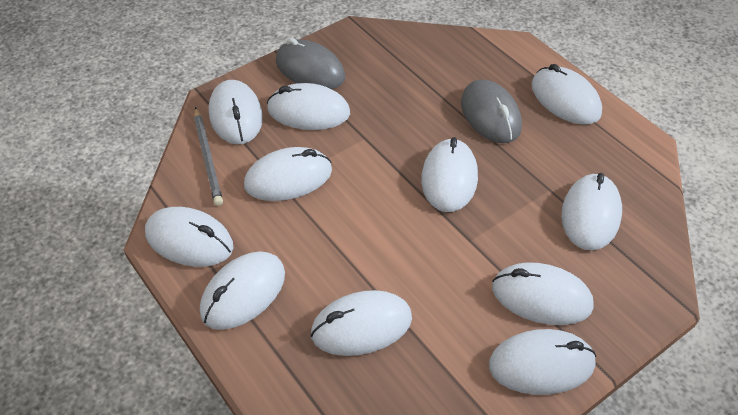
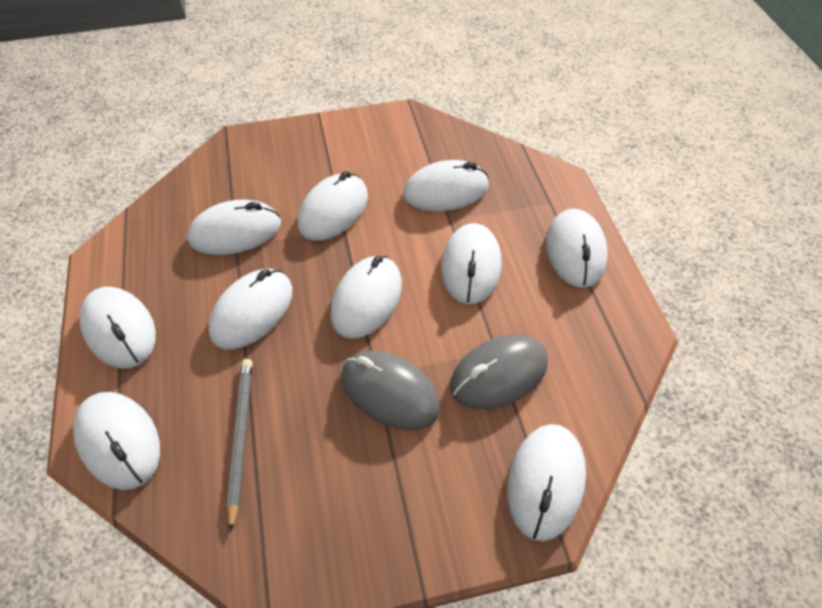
white mouse: 11 -> 10

